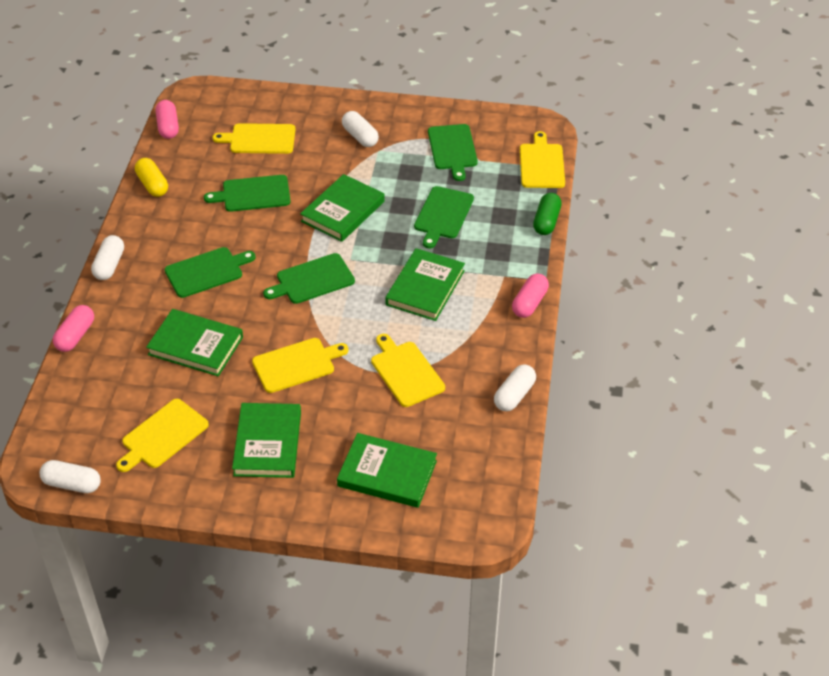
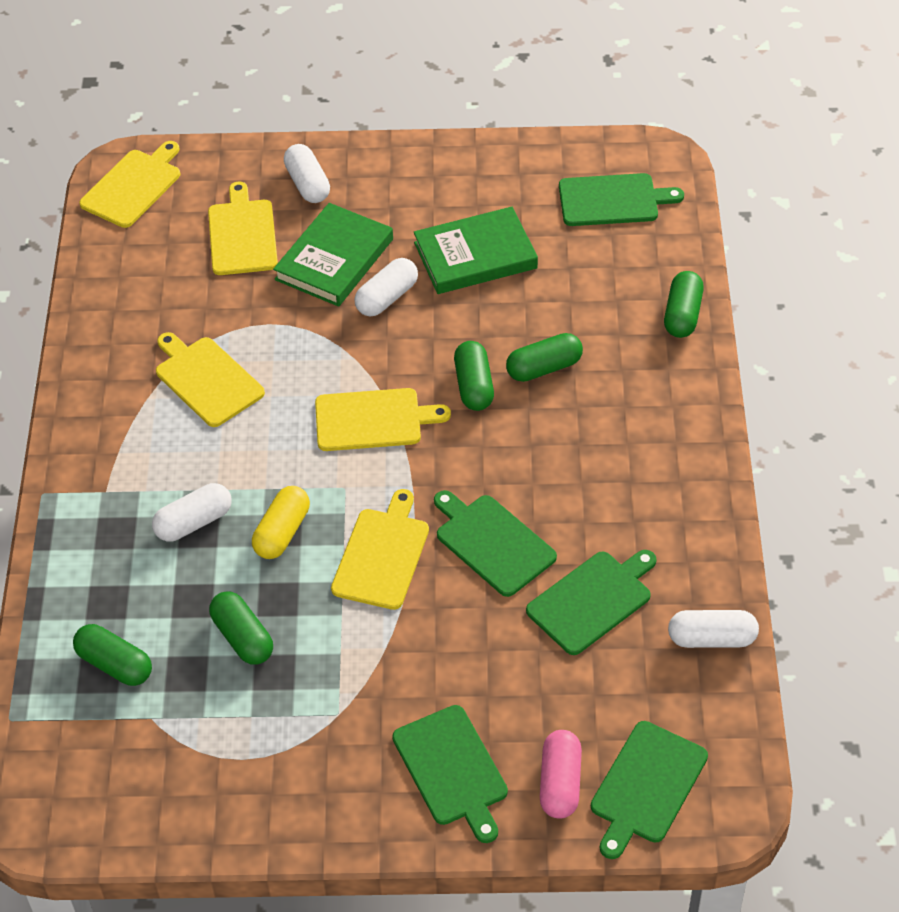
green book: 5 -> 2
green capsule: 1 -> 5
pink capsule: 3 -> 1

